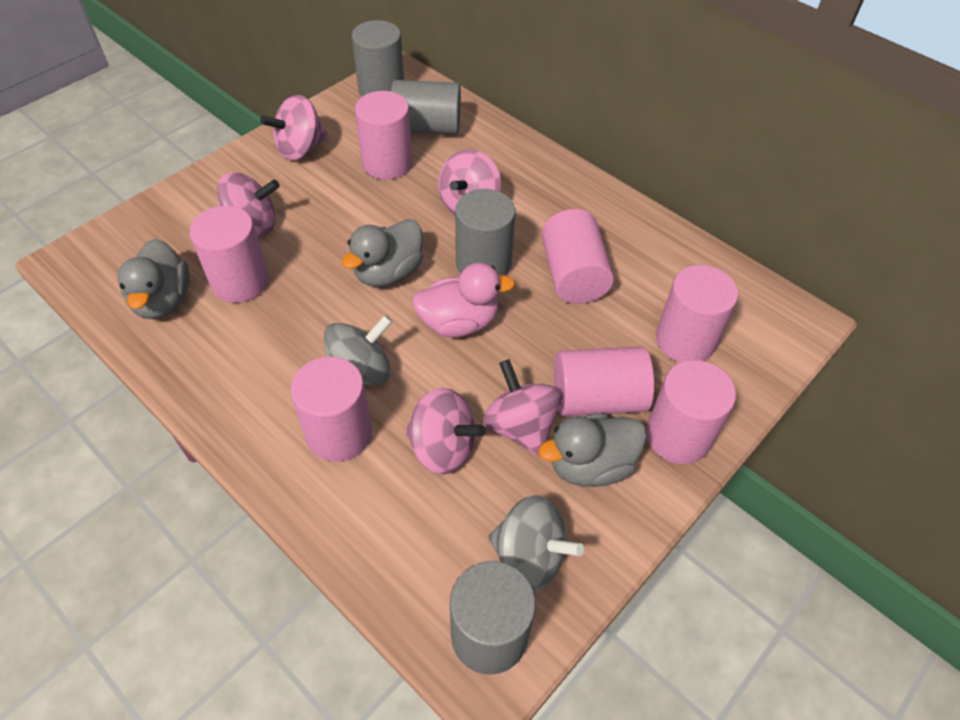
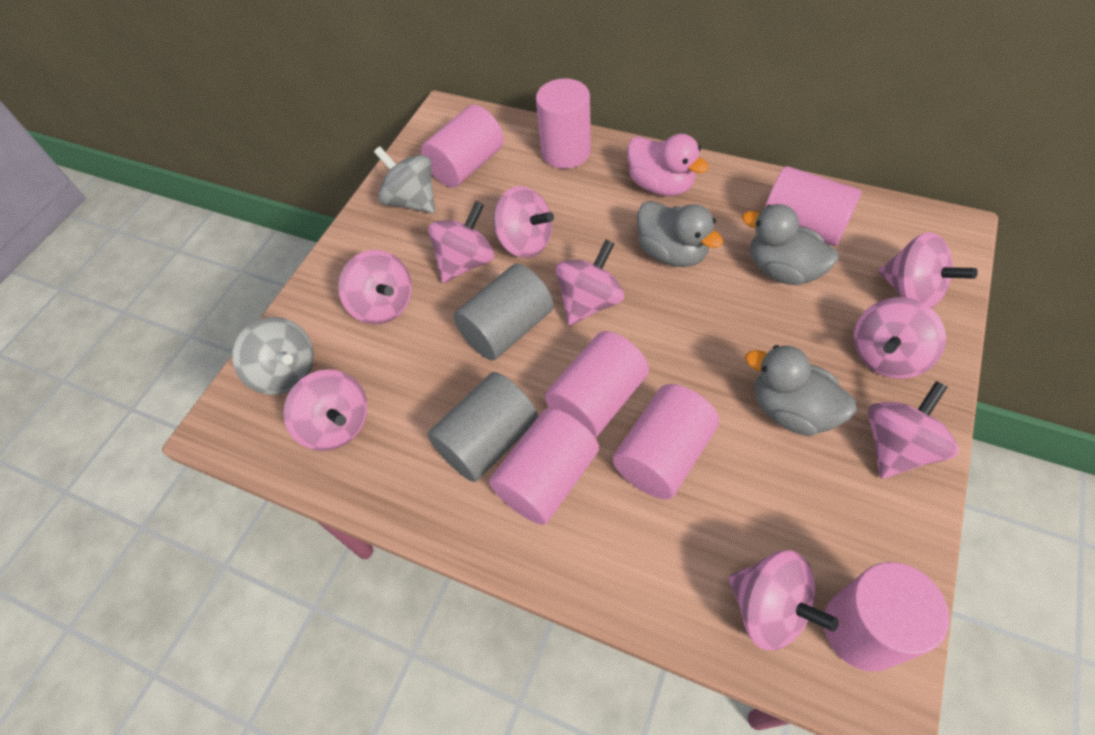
grey cylinder: 4 -> 2
pink spinning top: 5 -> 9

